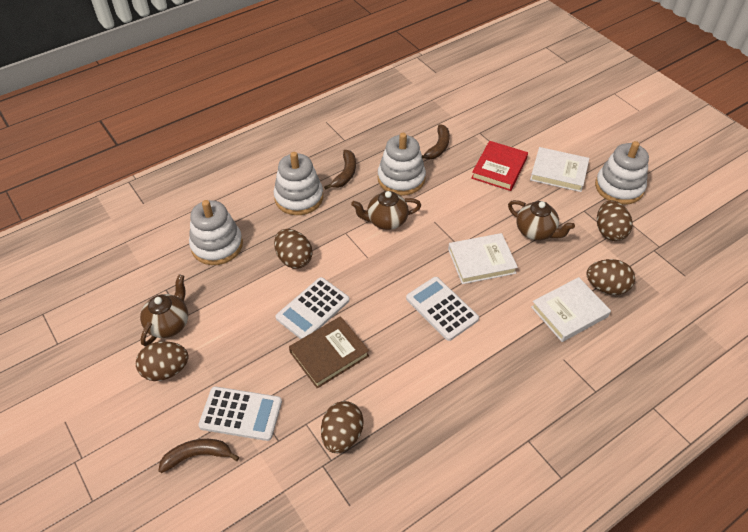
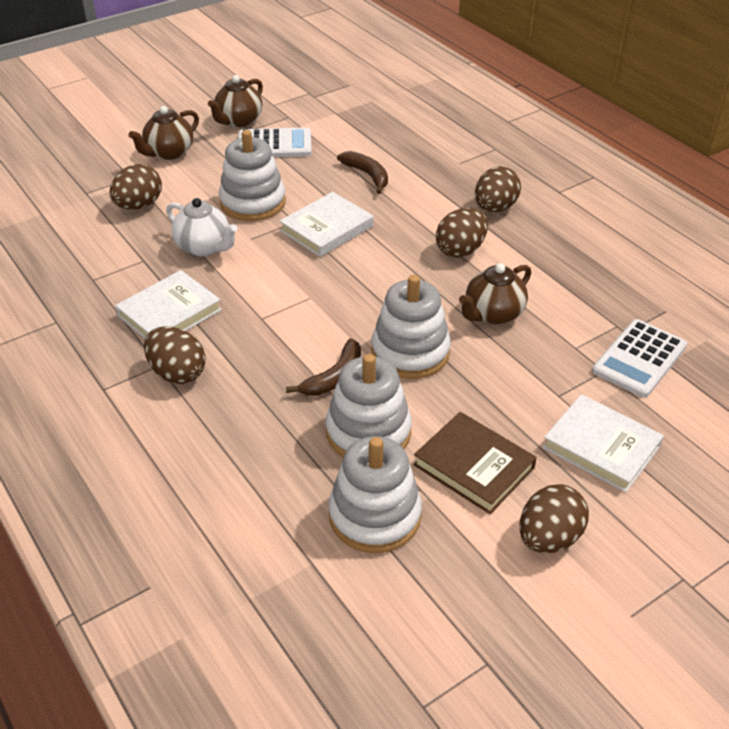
brown banana: 3 -> 2
red book: 1 -> 0
white calculator: 3 -> 2
white teapot: 0 -> 1

